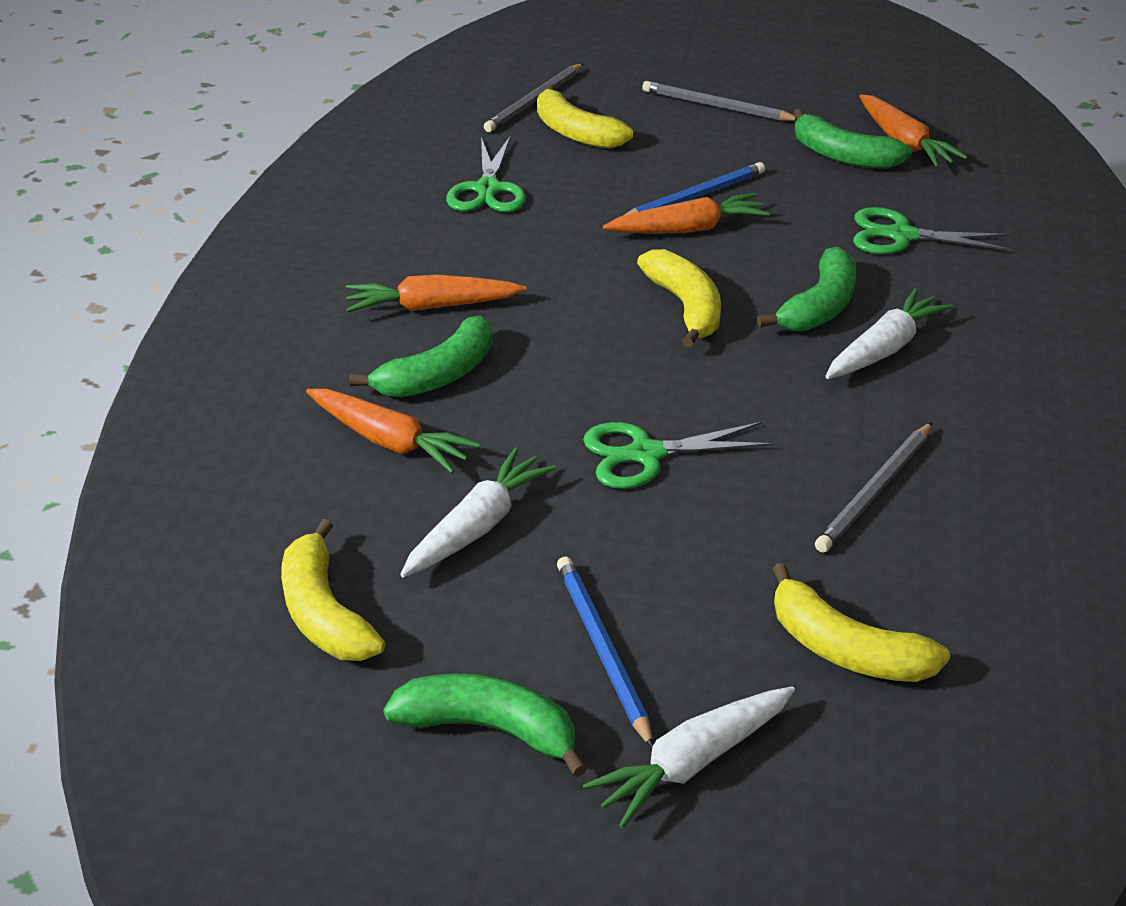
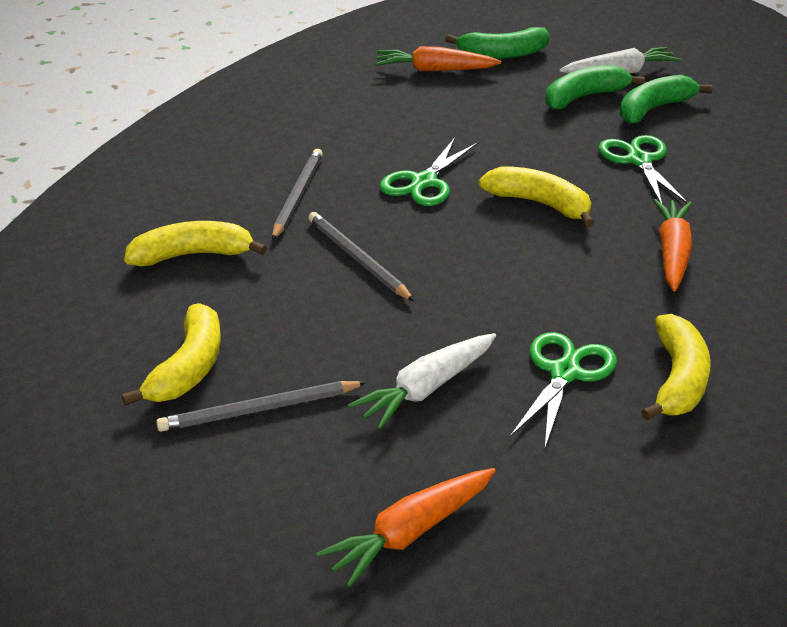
blue pencil: 2 -> 0
green banana: 4 -> 3
orange carrot: 4 -> 3
white carrot: 3 -> 2

